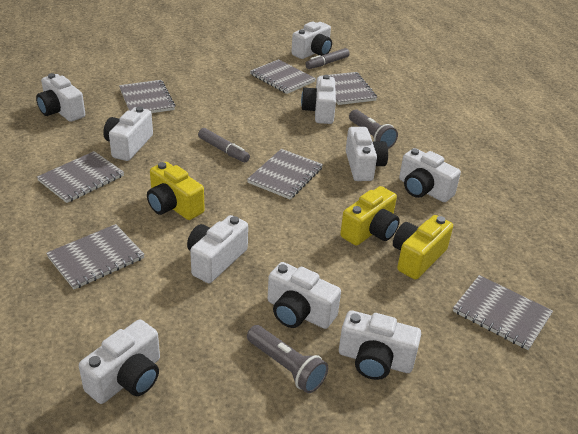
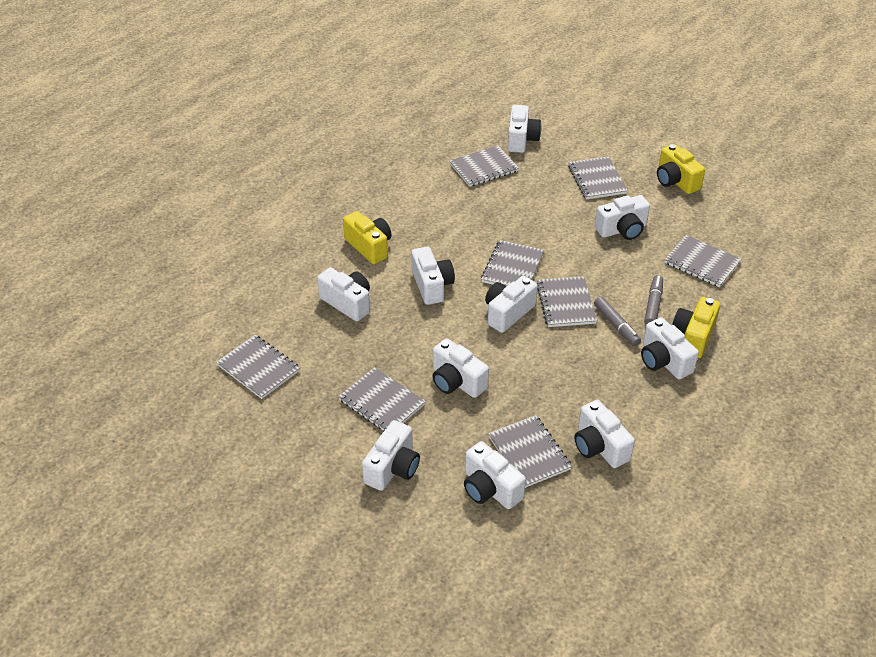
grey flashlight: 2 -> 0
grey notebook: 7 -> 8

